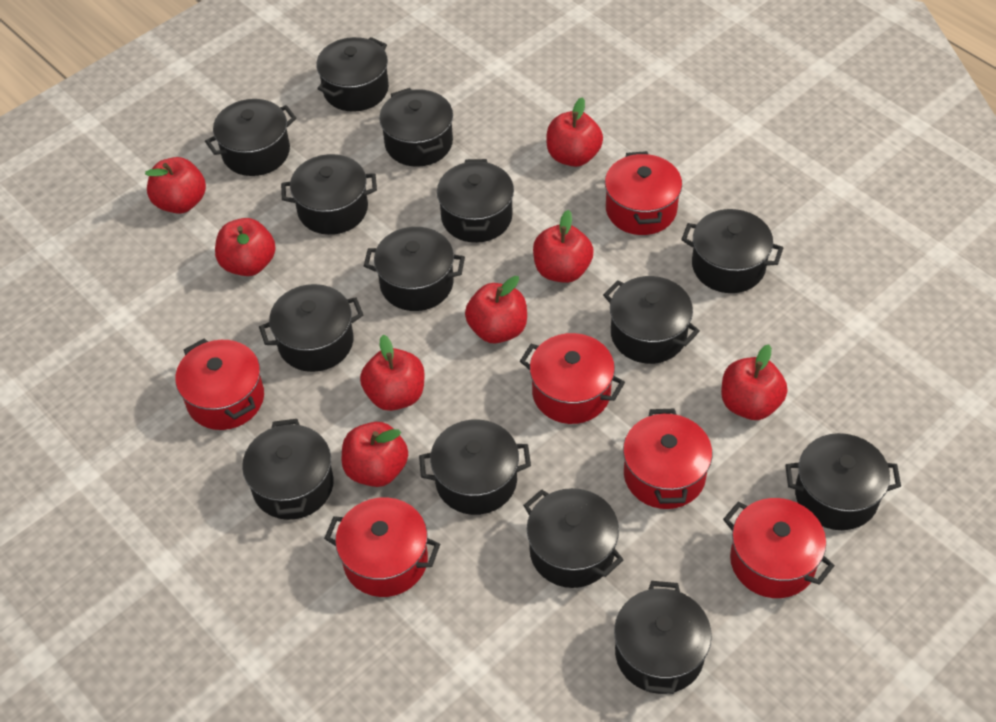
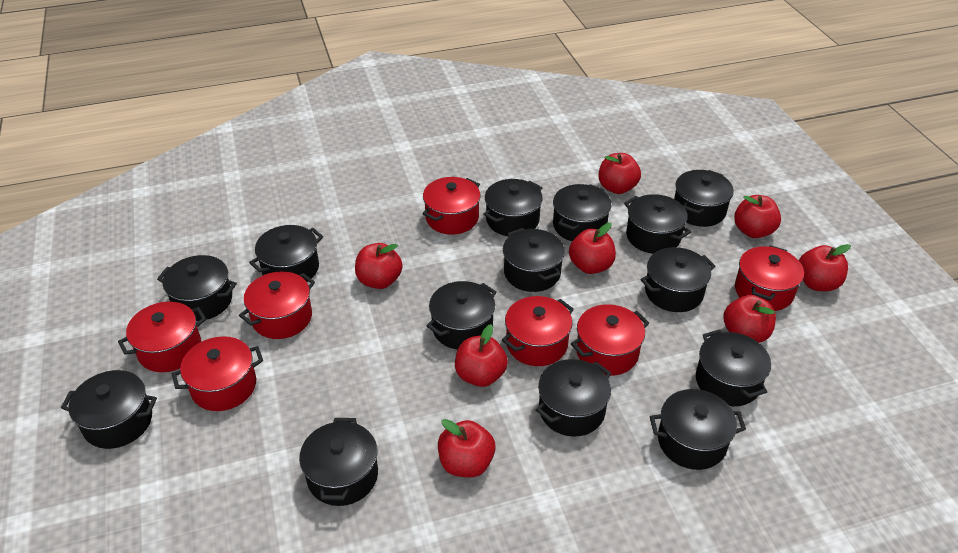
red pot: 6 -> 7

